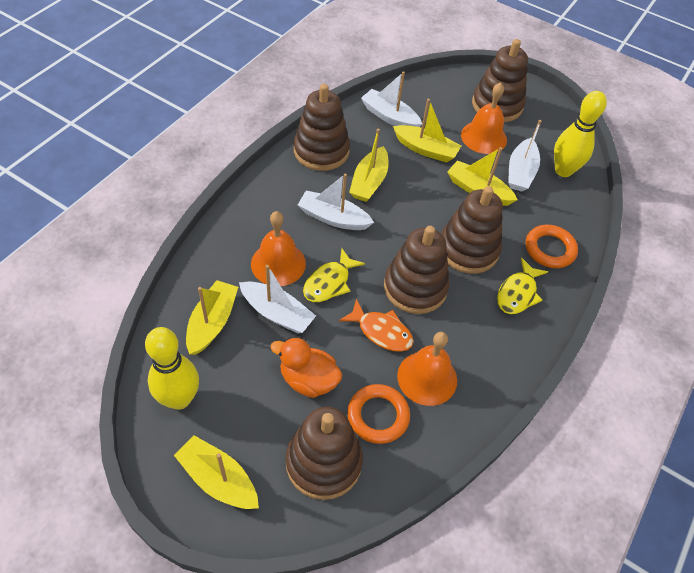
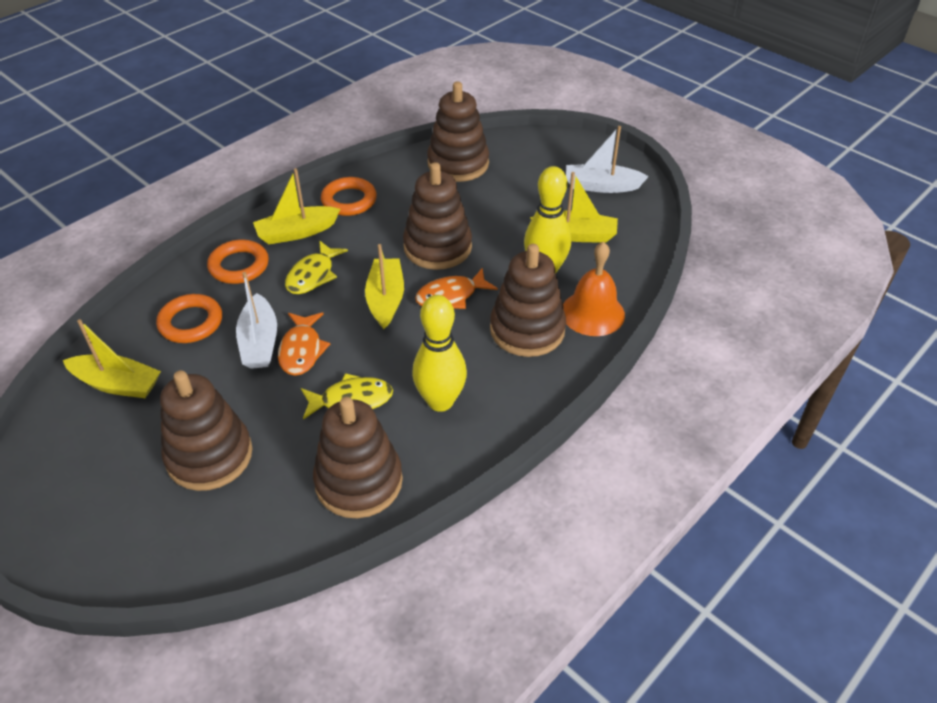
orange bell: 3 -> 1
orange duck: 1 -> 0
orange fish: 1 -> 2
orange ring: 2 -> 3
white boat: 4 -> 2
yellow boat: 5 -> 4

